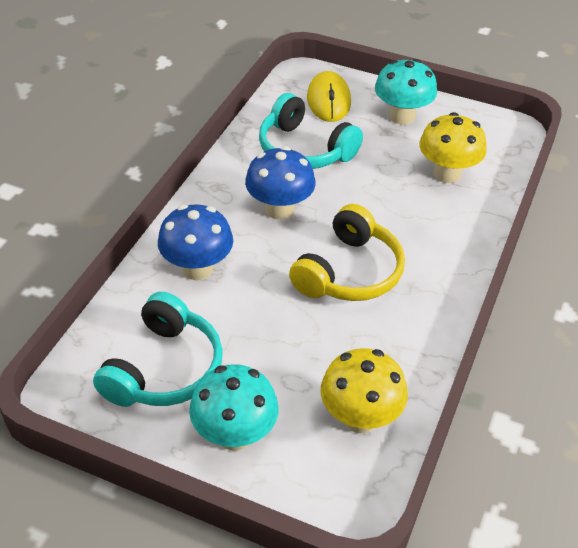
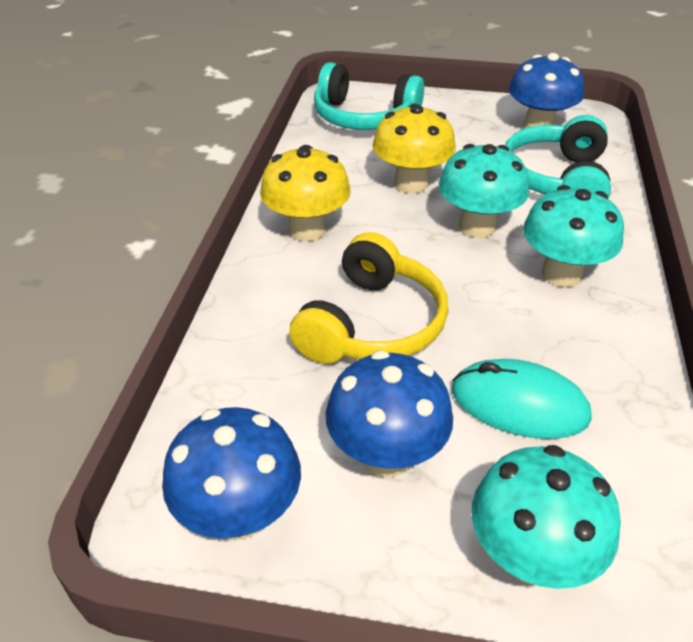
blue mushroom: 2 -> 3
turquoise mouse: 0 -> 1
turquoise mushroom: 2 -> 3
yellow mouse: 1 -> 0

